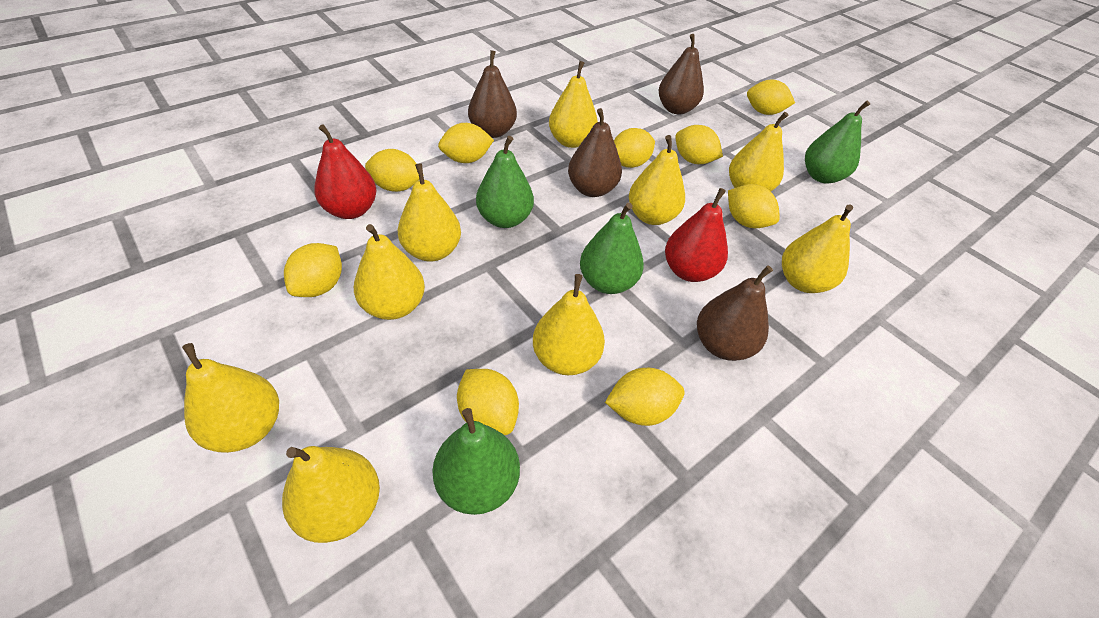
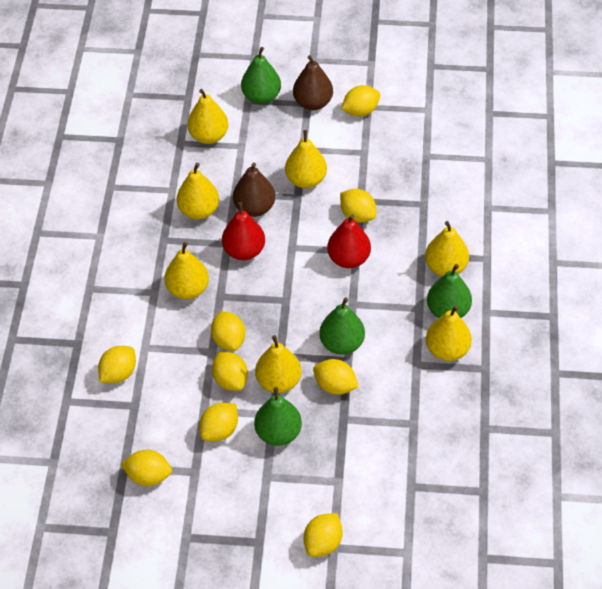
brown pear: 4 -> 2
yellow pear: 9 -> 7

